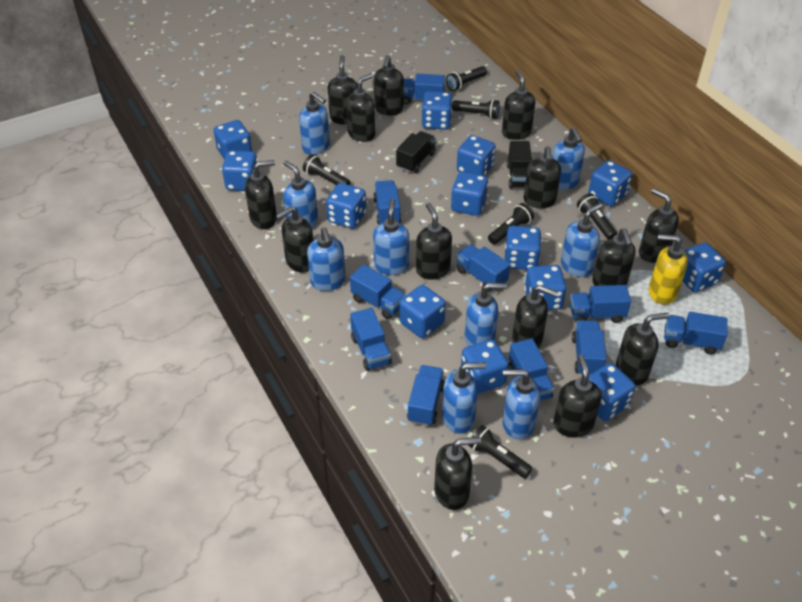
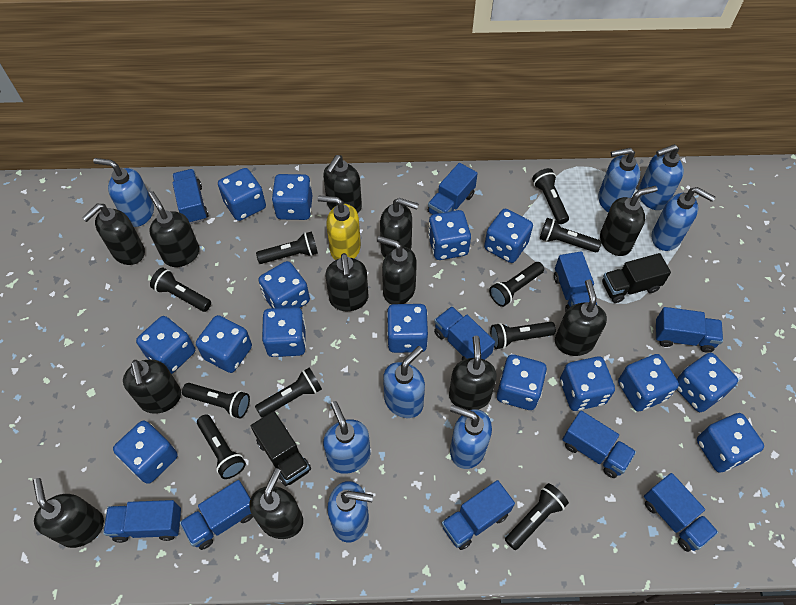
black flashlight: 6 -> 10
black soap dispenser: 14 -> 12
blue dice: 13 -> 15
blue soap dispenser: 9 -> 8

